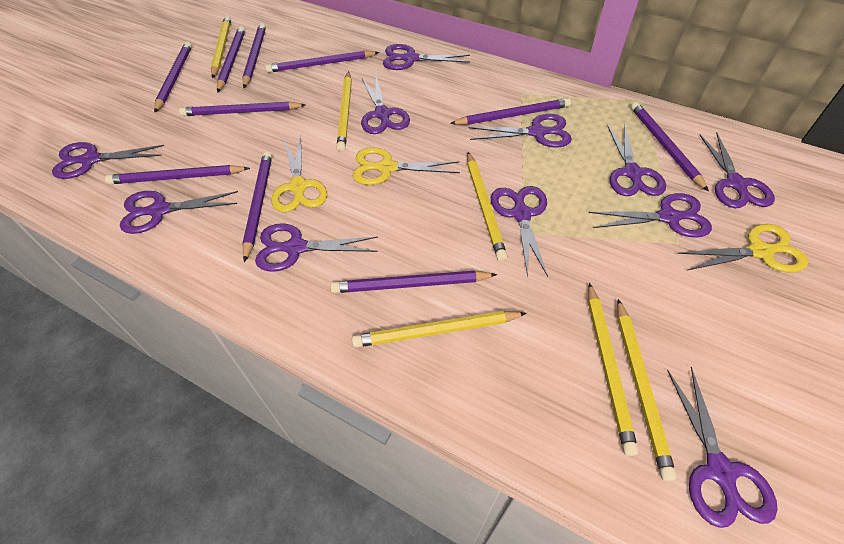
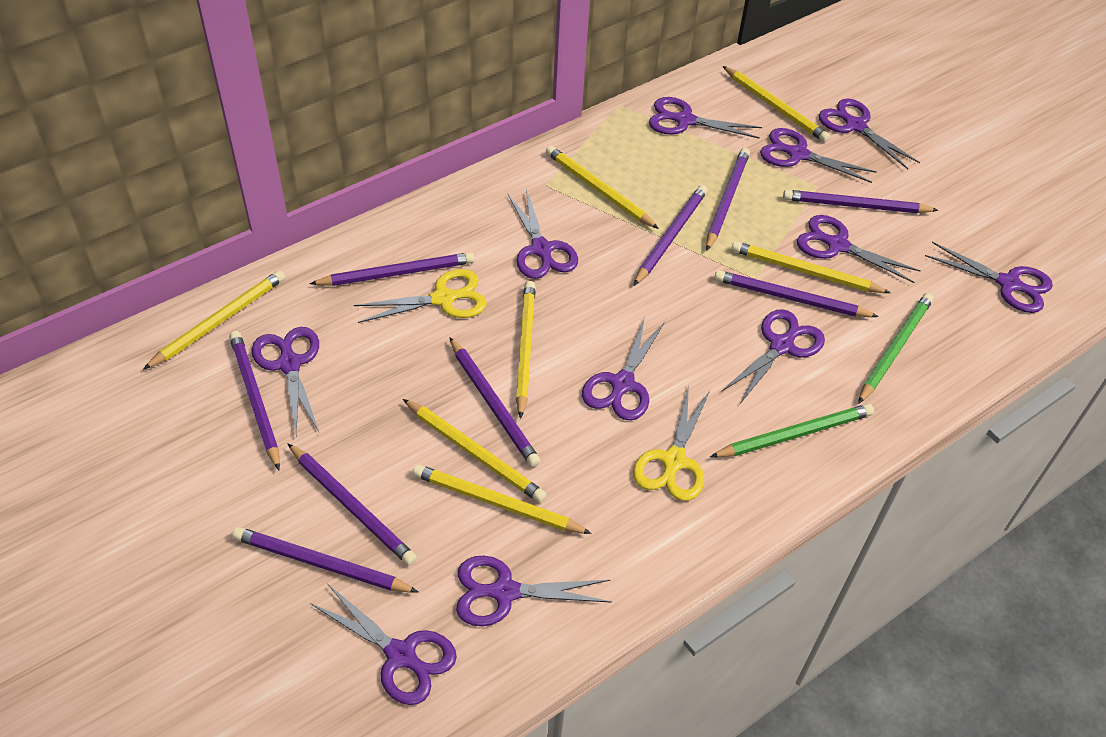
green pencil: 0 -> 2
purple pencil: 10 -> 9
yellow pencil: 6 -> 7
yellow scissors: 3 -> 2

